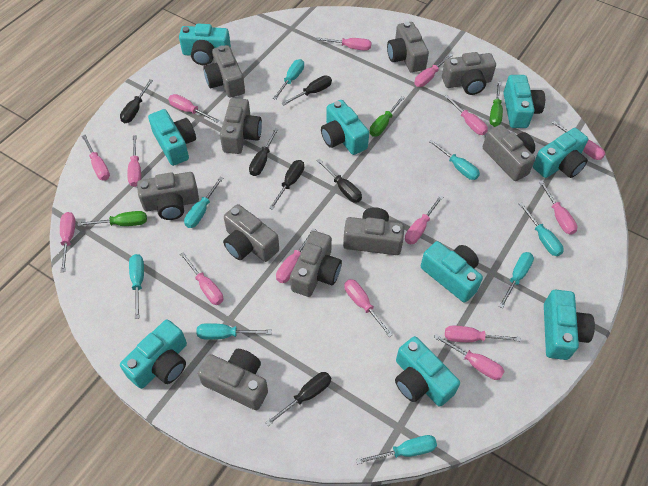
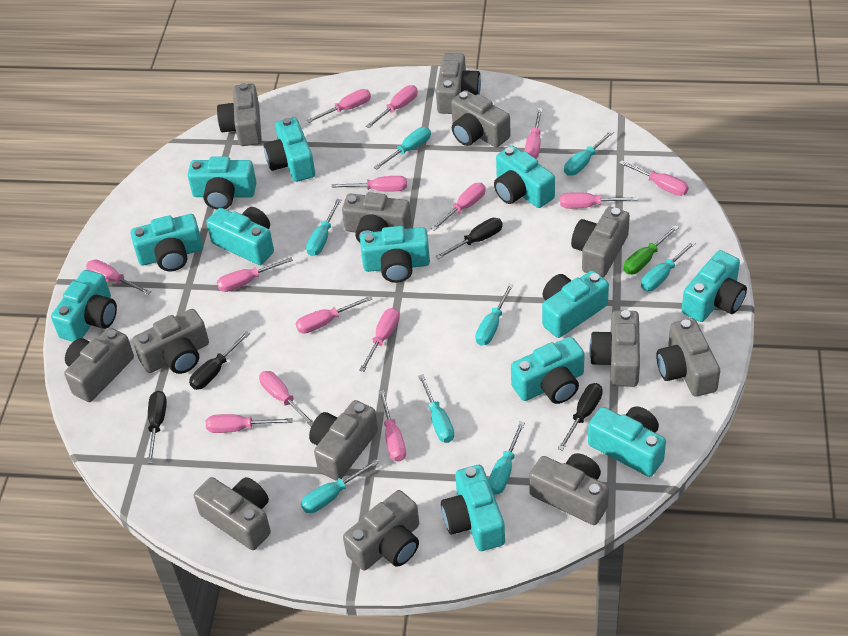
black screwdriver: 6 -> 4
green screwdriver: 3 -> 1
grey camera: 10 -> 13
pink screwdriver: 15 -> 14
turquoise camera: 9 -> 12

